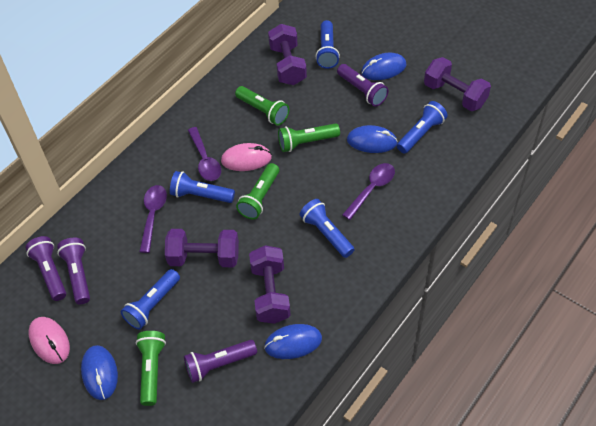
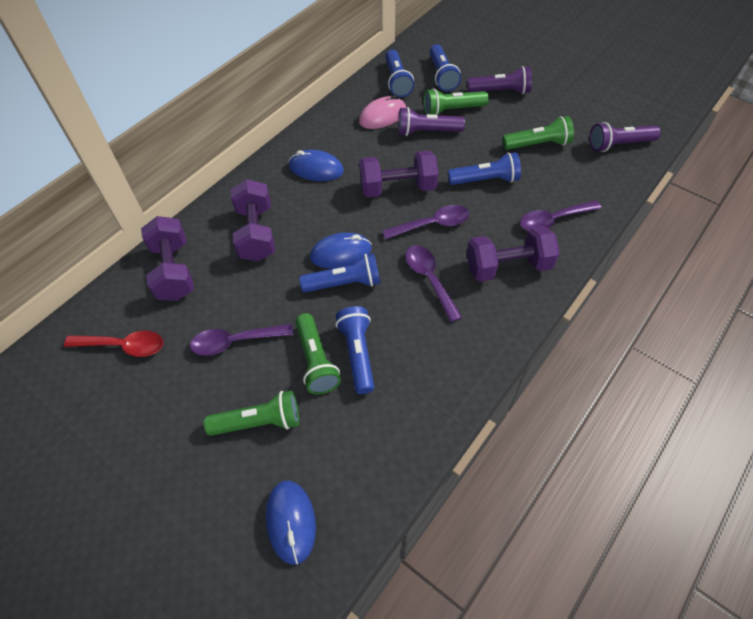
blue mouse: 4 -> 3
pink mouse: 2 -> 1
purple flashlight: 4 -> 3
purple spoon: 3 -> 4
red spoon: 0 -> 1

